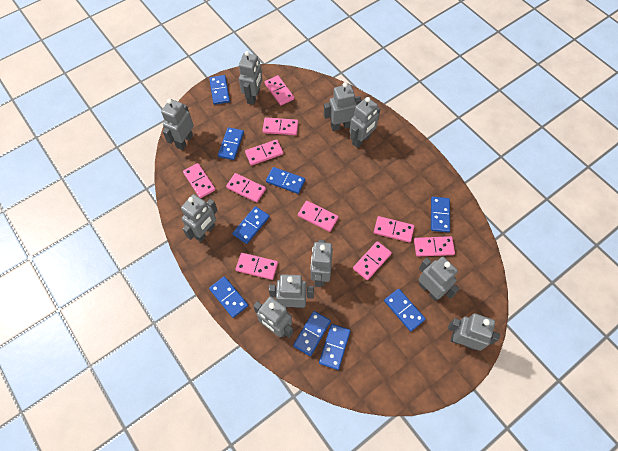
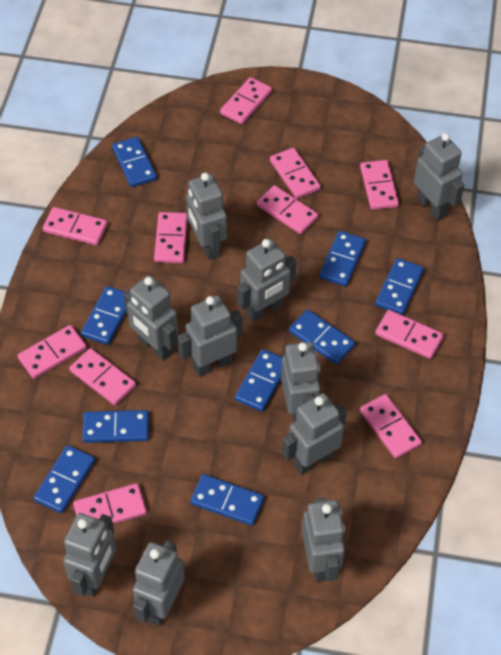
pink domino: 10 -> 11

